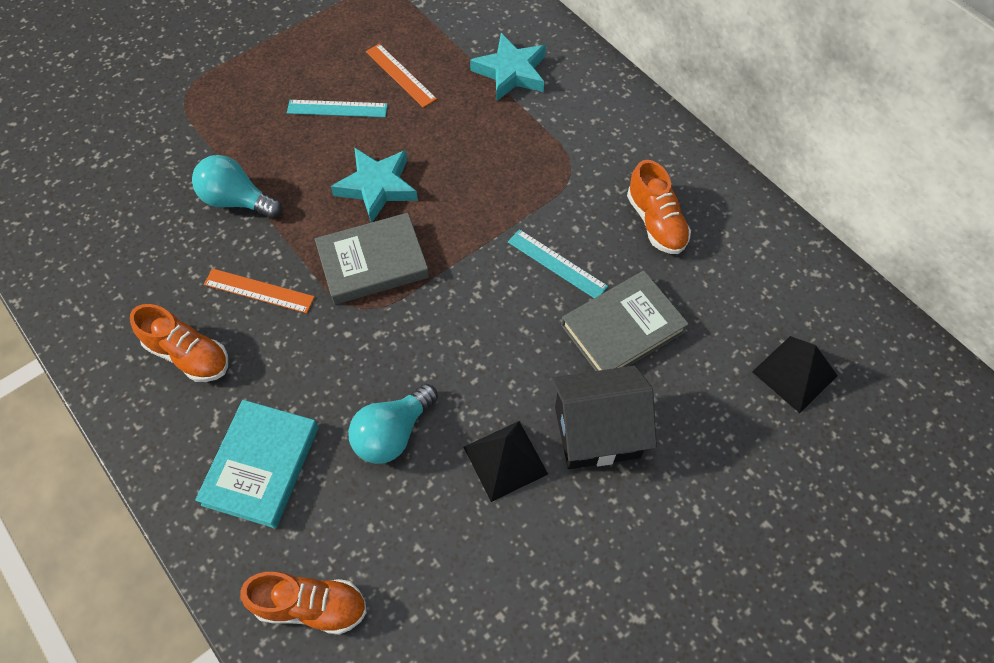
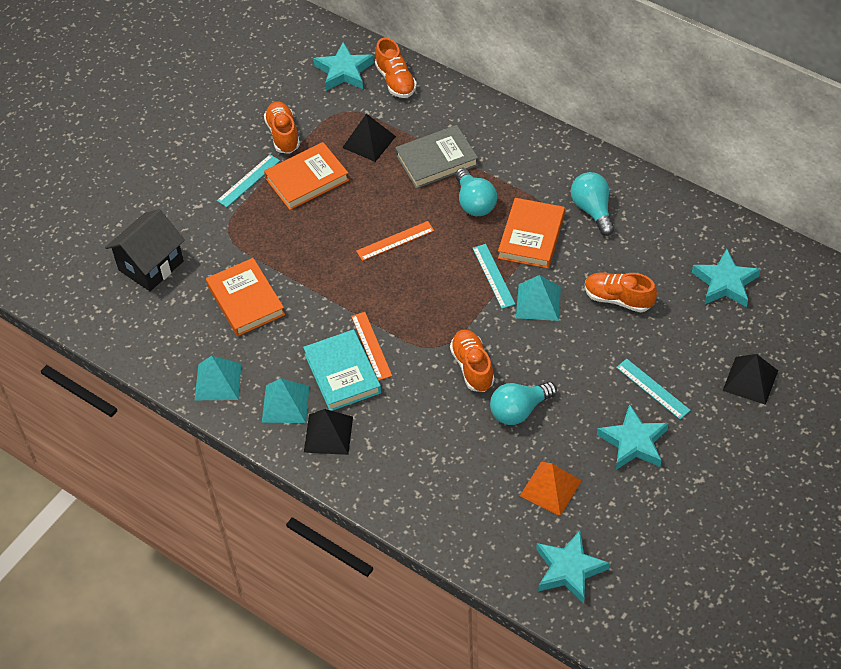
black pyramid: 2 -> 3
grey book: 2 -> 1
orange book: 0 -> 3
orange pyramid: 0 -> 1
orange shoe: 3 -> 4
turquoise light bulb: 2 -> 3
turquoise pyramid: 0 -> 3
turquoise ruler: 2 -> 3
turquoise star: 2 -> 4

